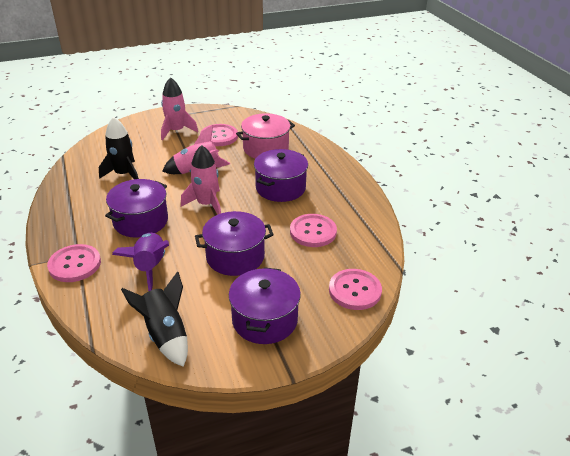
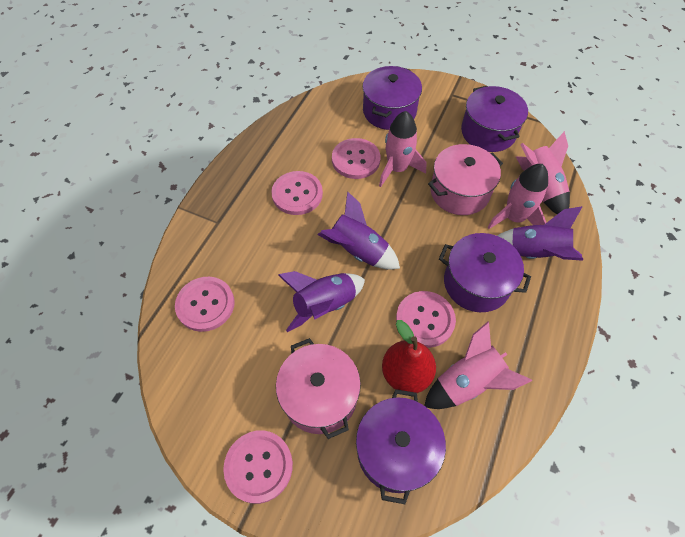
black rocket: 2 -> 0
pink button: 4 -> 5
pink pot: 1 -> 2
pink rocket: 3 -> 4
purple rocket: 1 -> 3
red pear: 0 -> 1

